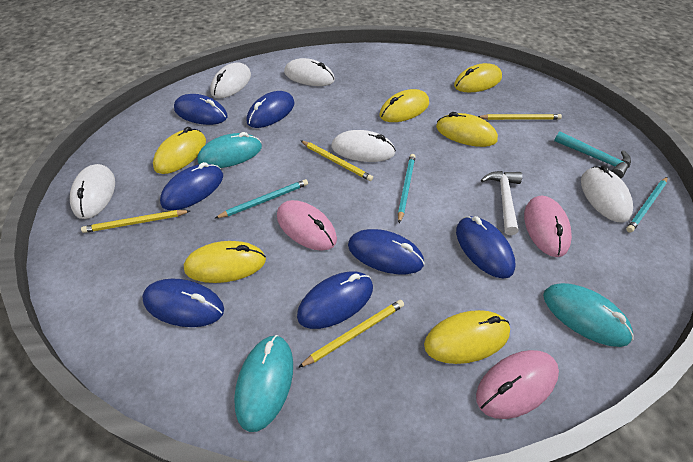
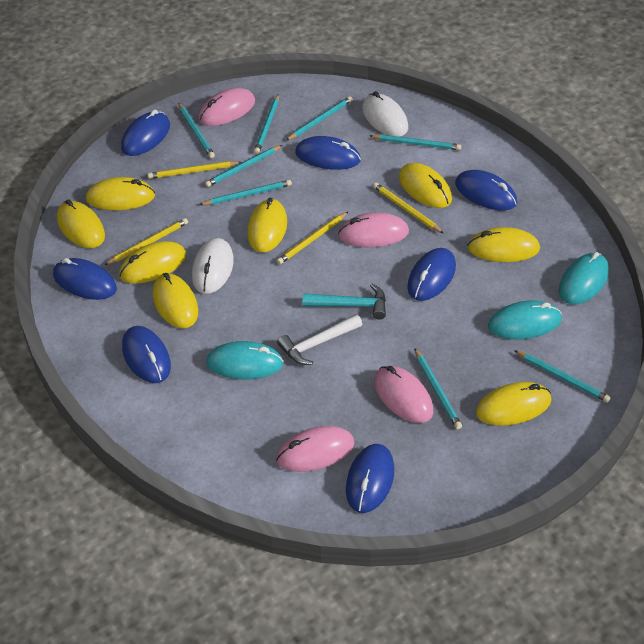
pink mouse: 3 -> 4
turquoise pencil: 3 -> 8
white mouse: 5 -> 2
yellow mouse: 6 -> 8

